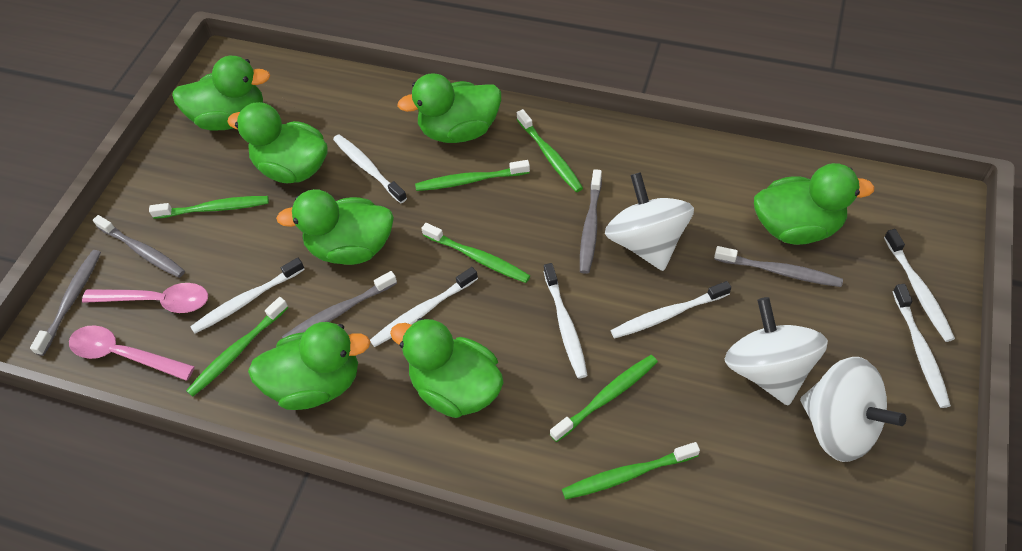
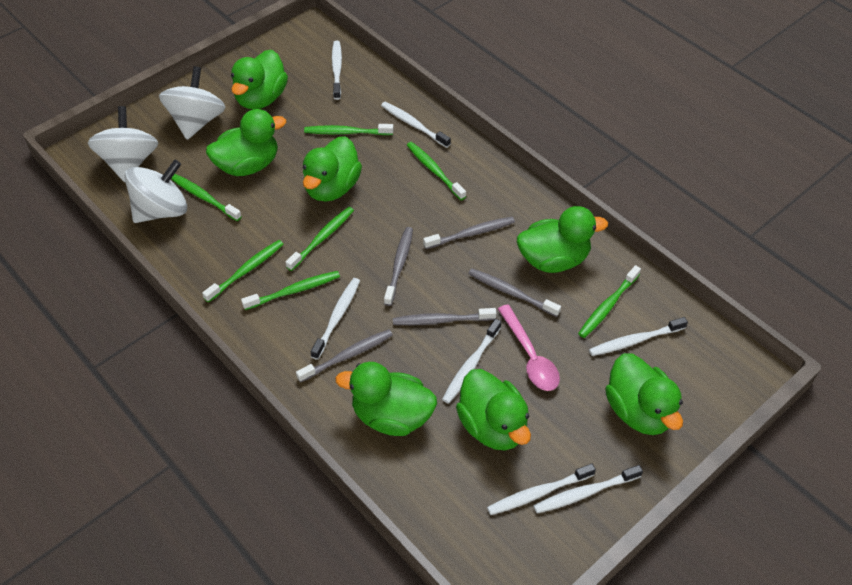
pink spoon: 2 -> 1

